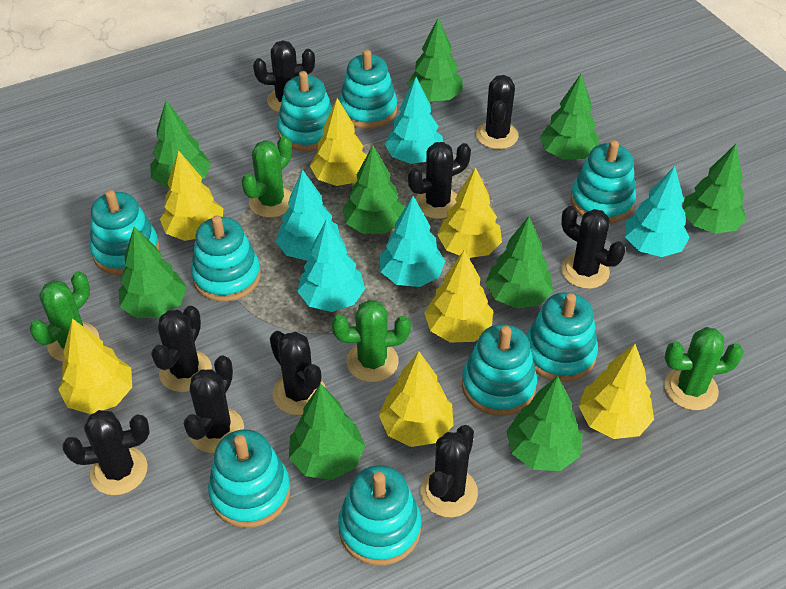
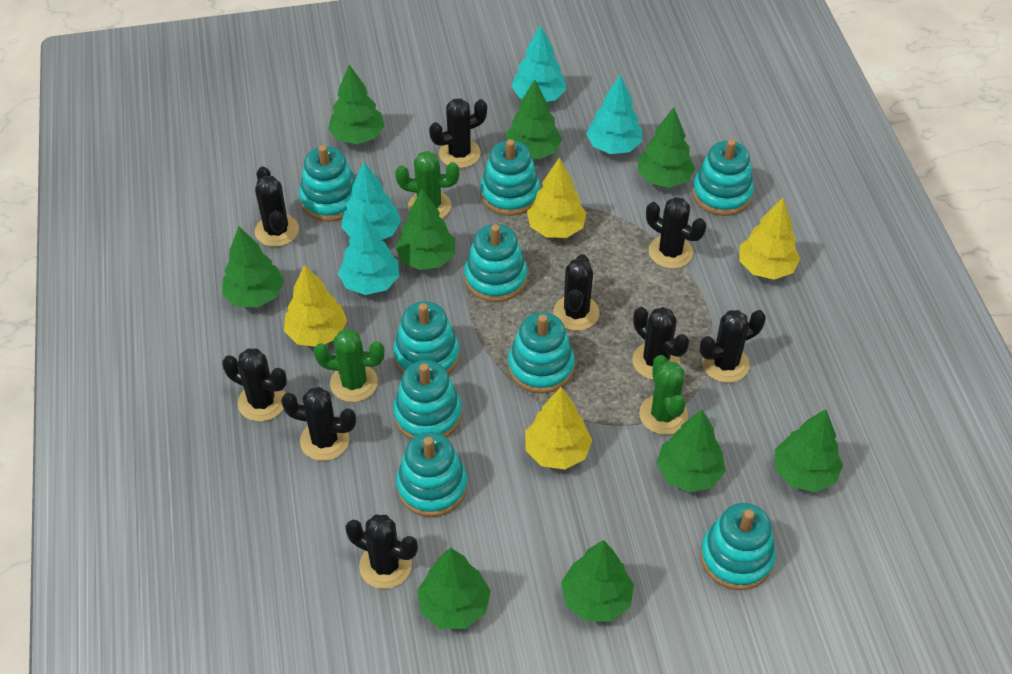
green cactus: 4 -> 3
turquoise tree: 5 -> 4
yellow tree: 7 -> 4

